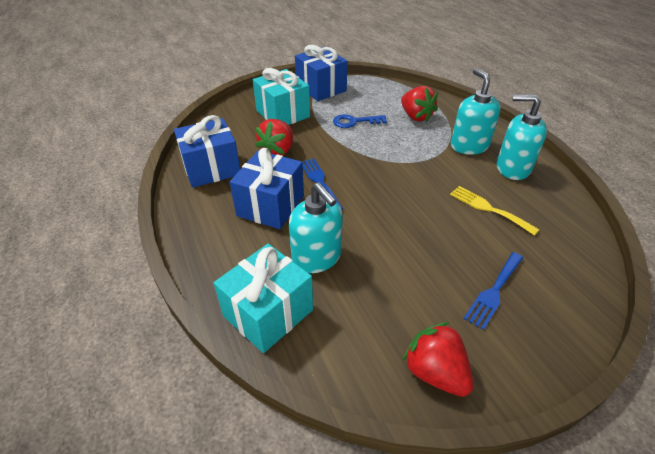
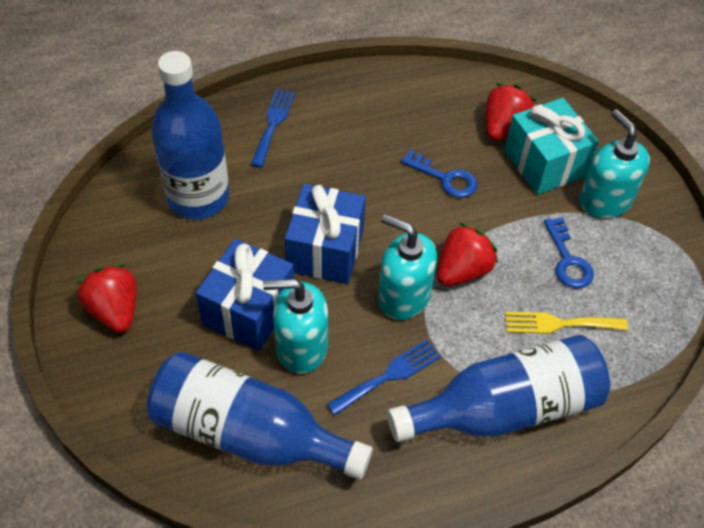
blue bottle: 0 -> 3
blue gift: 3 -> 2
blue key: 1 -> 2
turquoise gift: 2 -> 1

